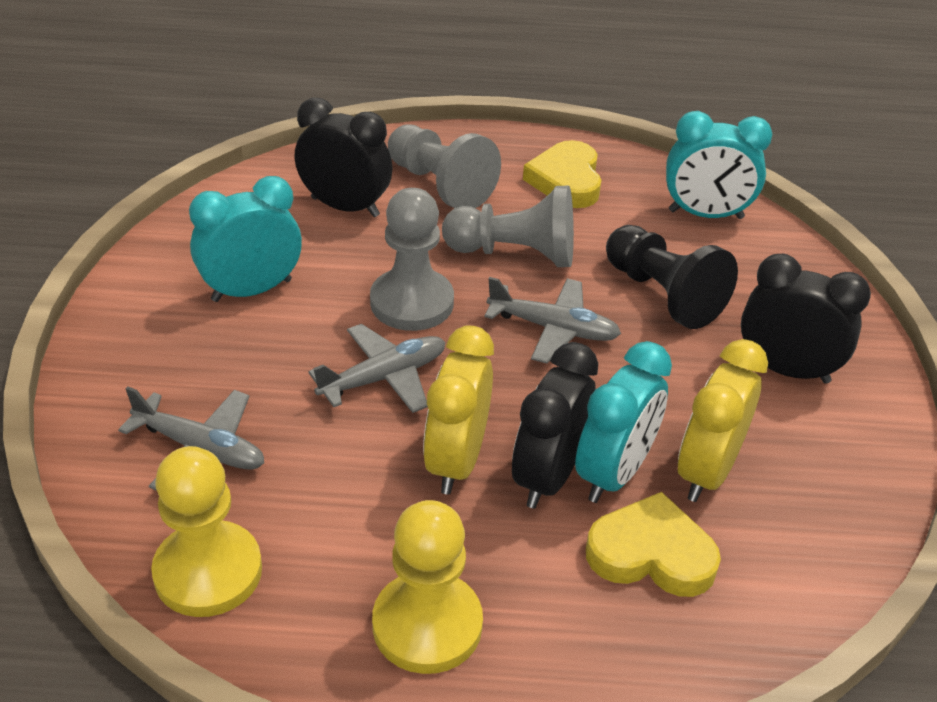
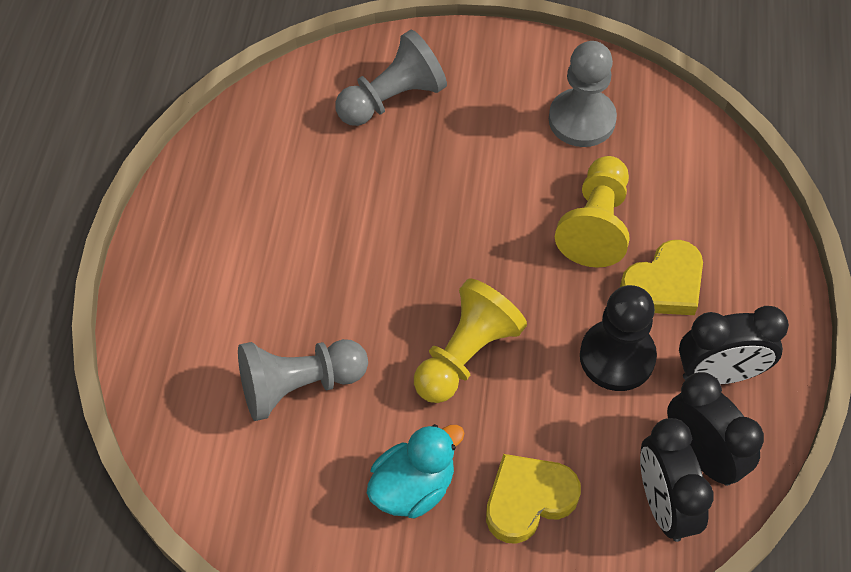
grey plane: 3 -> 0
turquoise clock: 3 -> 0
turquoise duck: 0 -> 1
yellow clock: 2 -> 0

